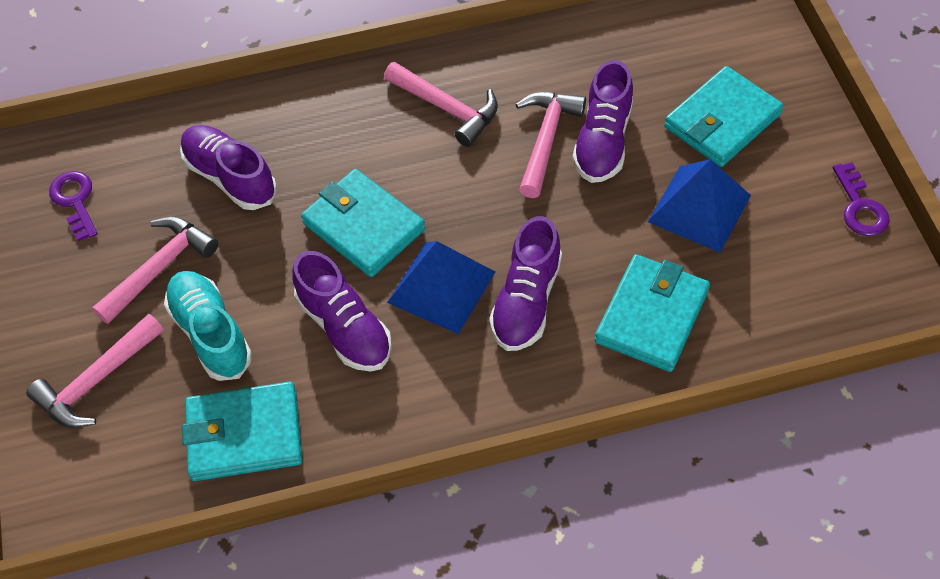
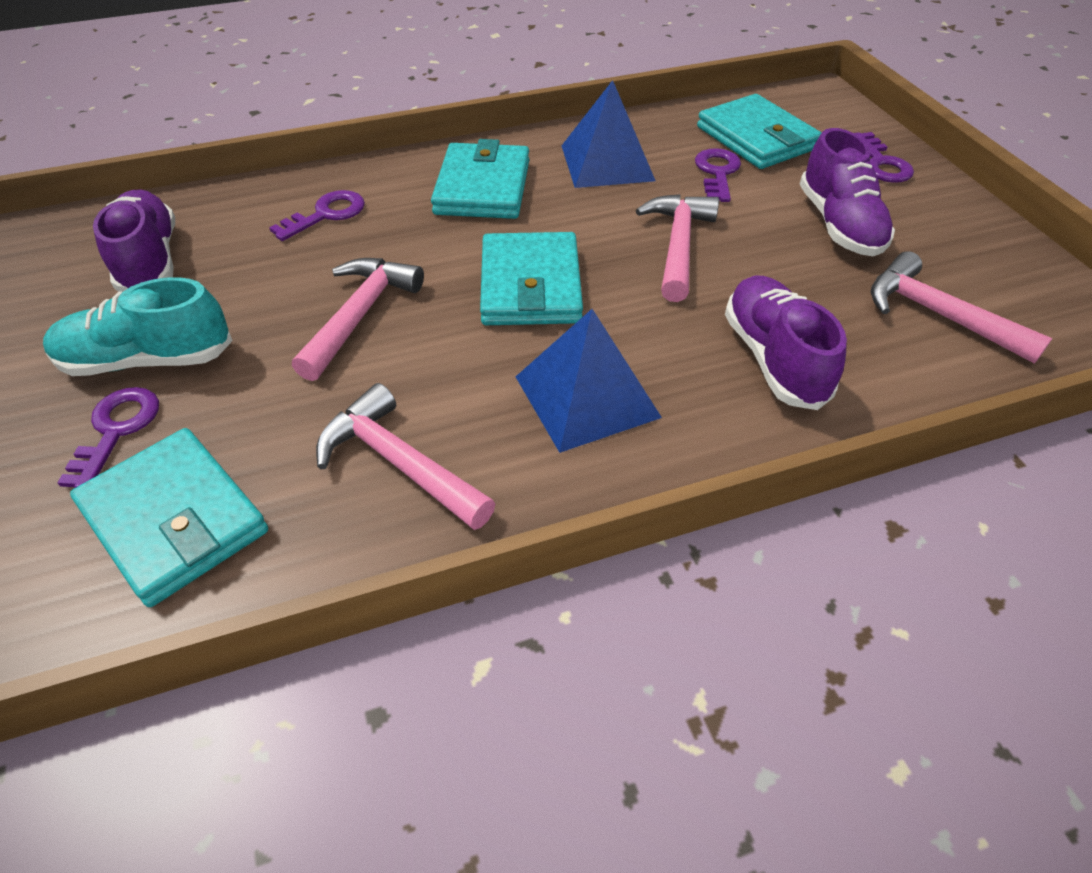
purple key: 2 -> 4
purple shoe: 4 -> 3

